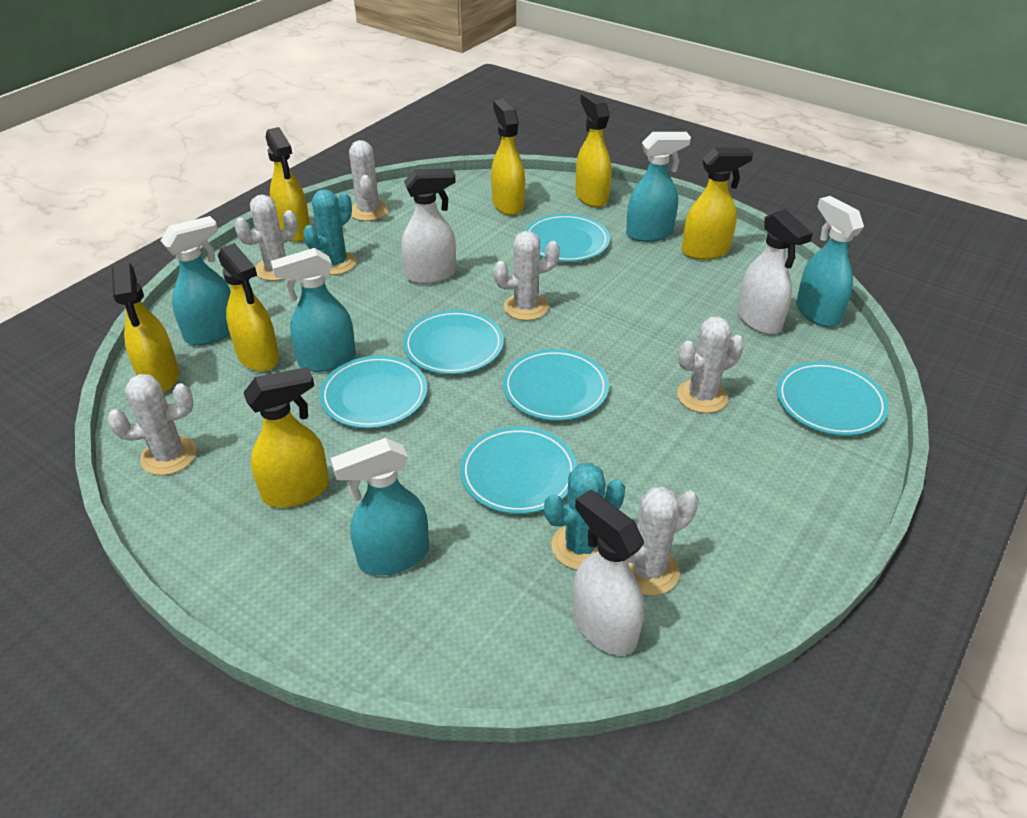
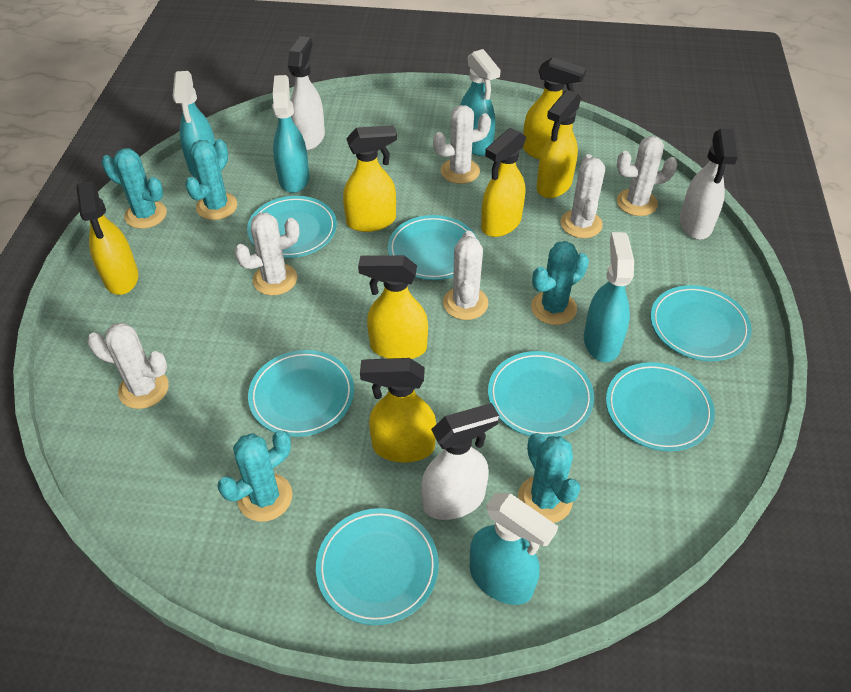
turquoise cactus: 2 -> 5
turquoise plate: 6 -> 7

